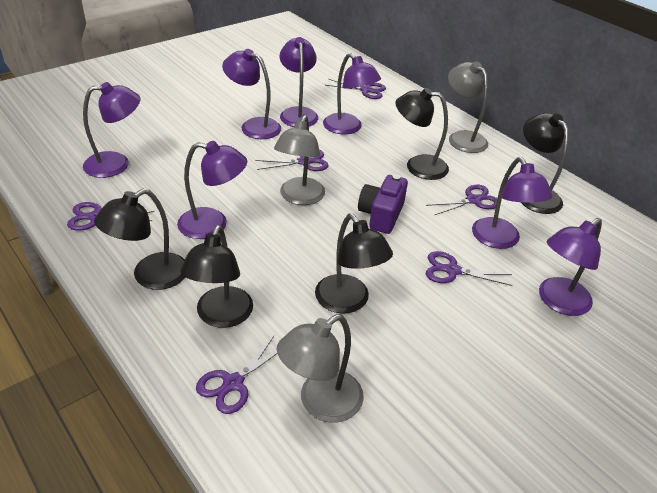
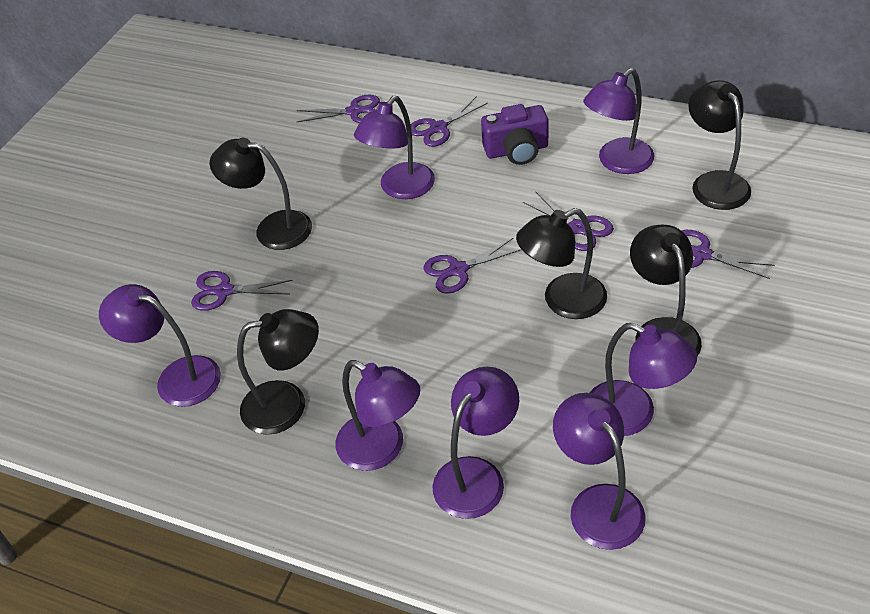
grey lamp: 3 -> 0

